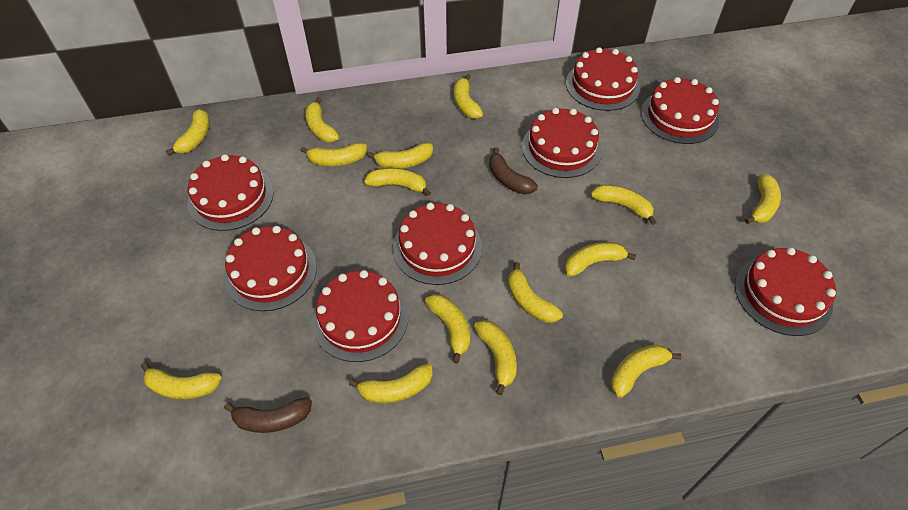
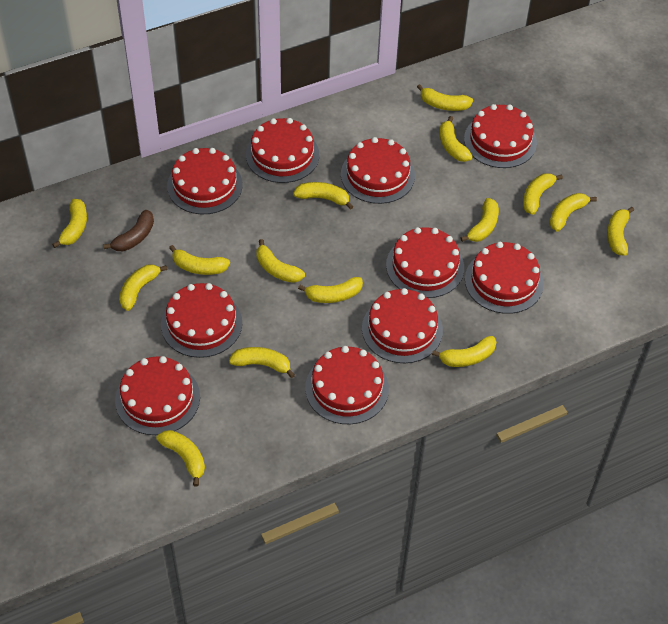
brown banana: 2 -> 1
red cake: 8 -> 10

